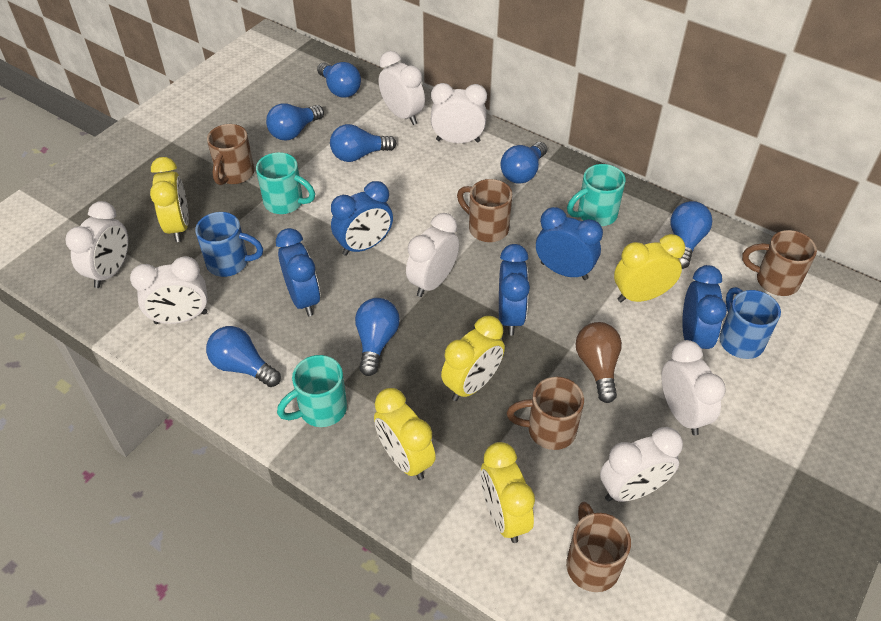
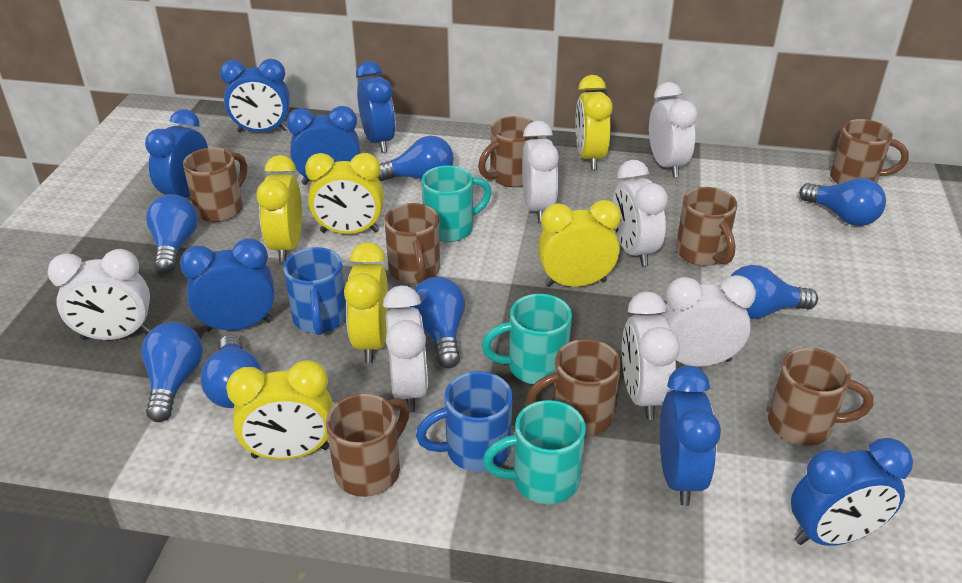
blue clock: 5 -> 7
brown light bulb: 1 -> 0
brown mug: 5 -> 8
yellow clock: 5 -> 6

